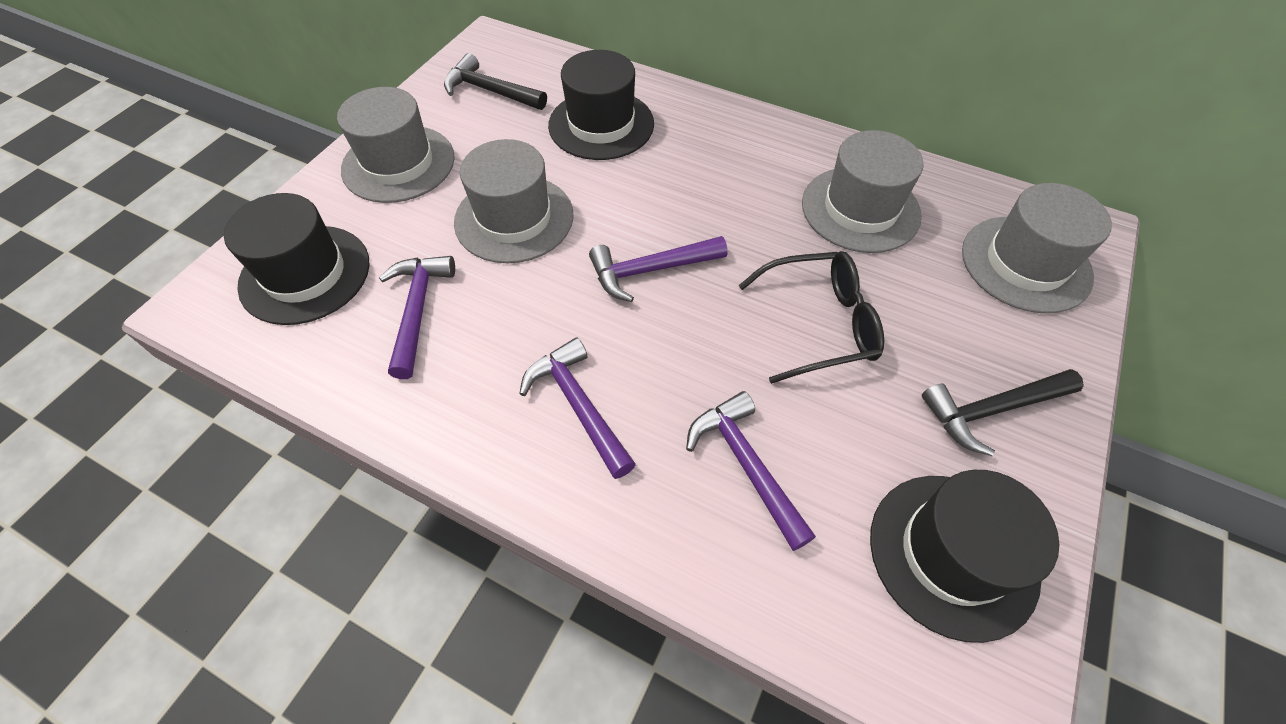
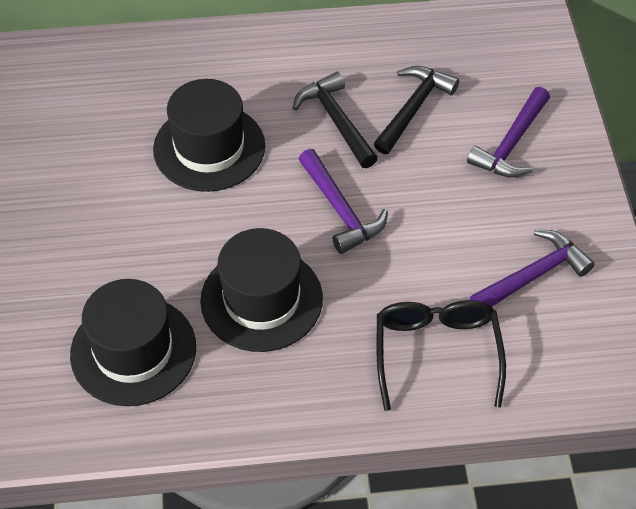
grey hat: 4 -> 0
purple hammer: 4 -> 3

